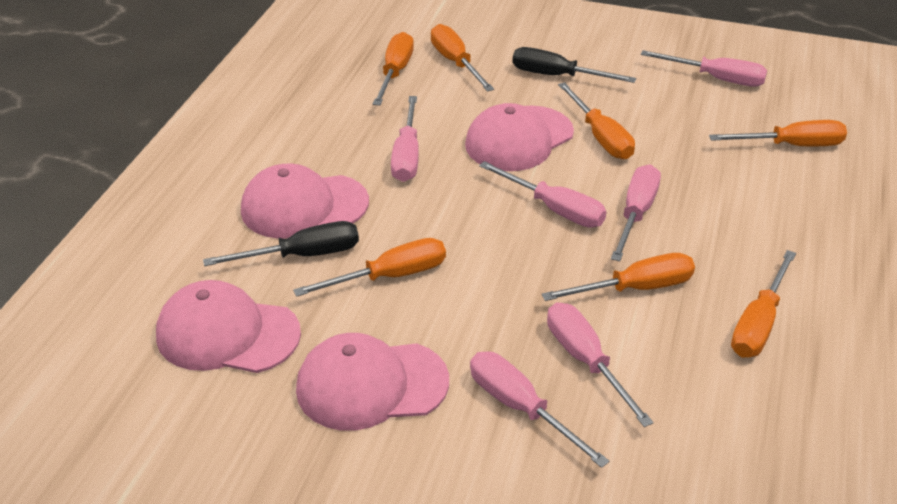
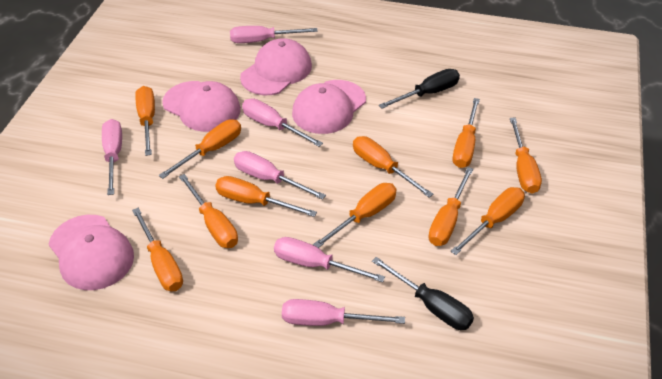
orange screwdriver: 7 -> 11

